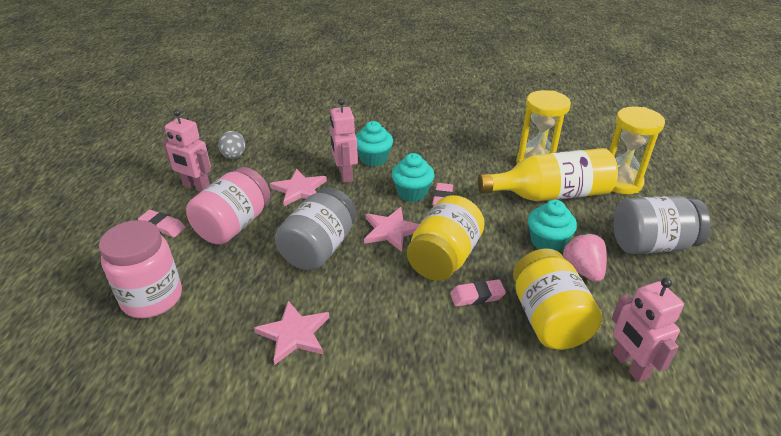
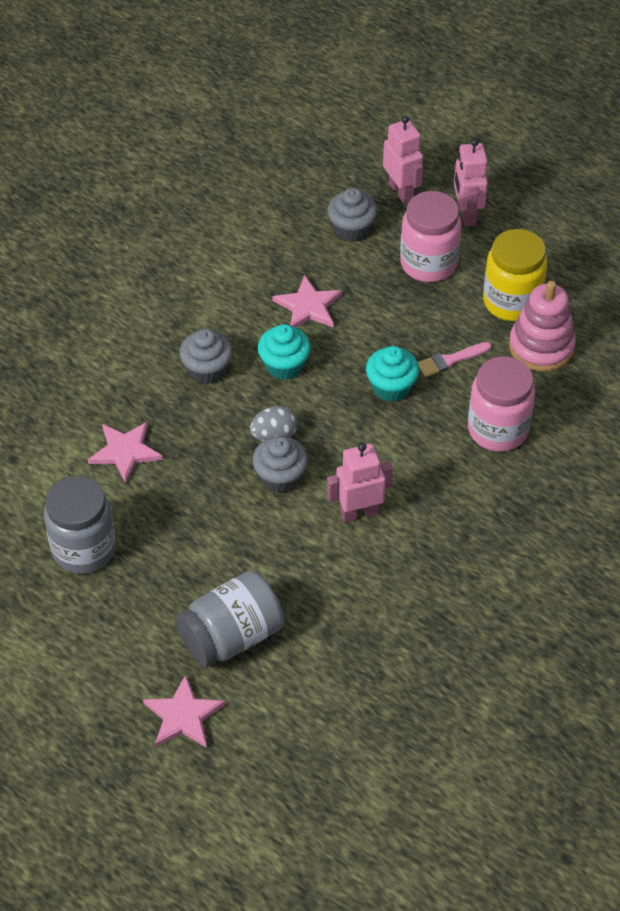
grey cupcake: 0 -> 3
pink brush: 0 -> 1
pink eraser: 3 -> 0
pink stacking toy: 0 -> 1
pink strawberry: 1 -> 0
turquoise cupcake: 3 -> 2
yellow bottle: 1 -> 0
yellow hourglass: 2 -> 0
yellow jar: 2 -> 1

